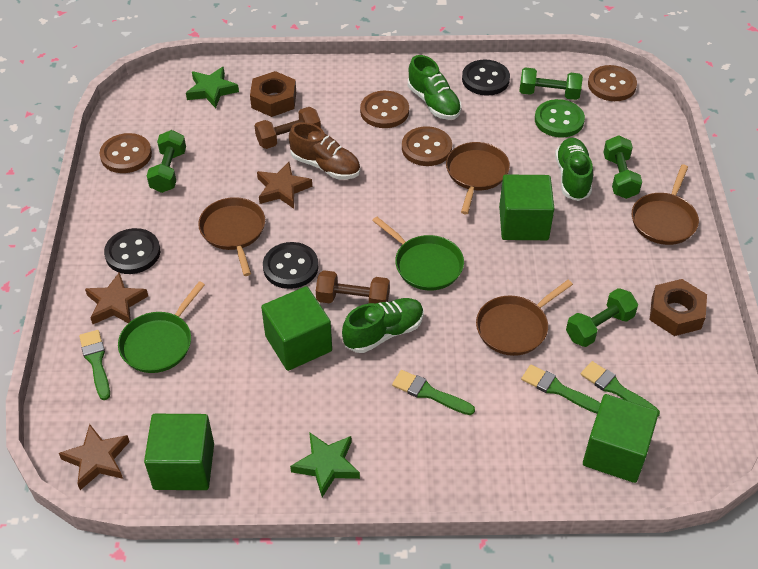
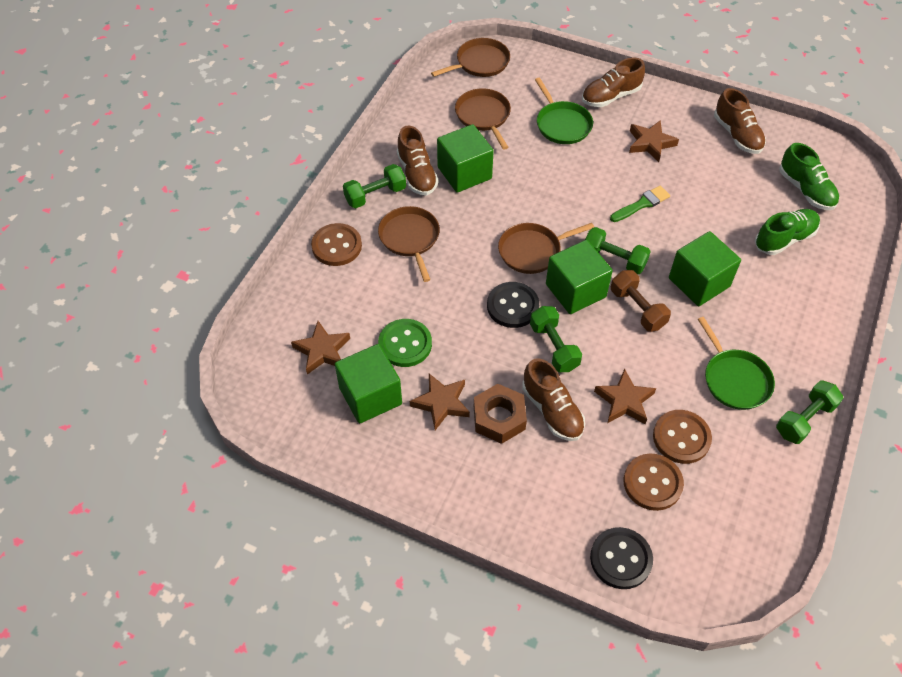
black button: 3 -> 2
brown button: 4 -> 3
brown dumbbell: 2 -> 1
brown nut: 2 -> 1
brown shoe: 1 -> 4
brown star: 3 -> 4
green brush: 4 -> 1
green shoe: 3 -> 2
green star: 2 -> 0

